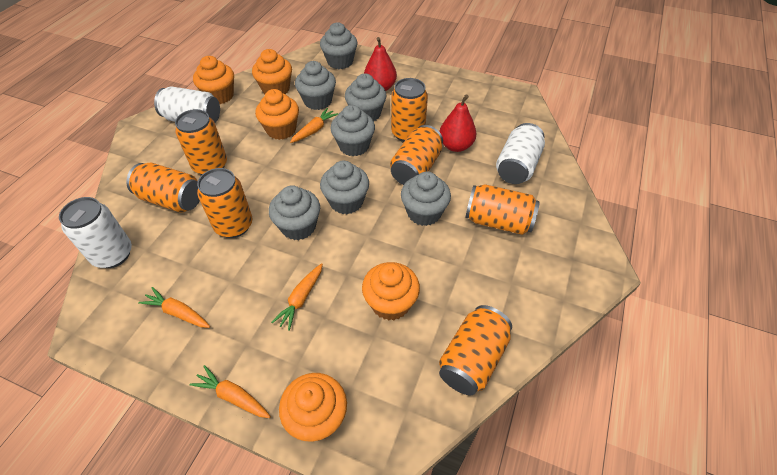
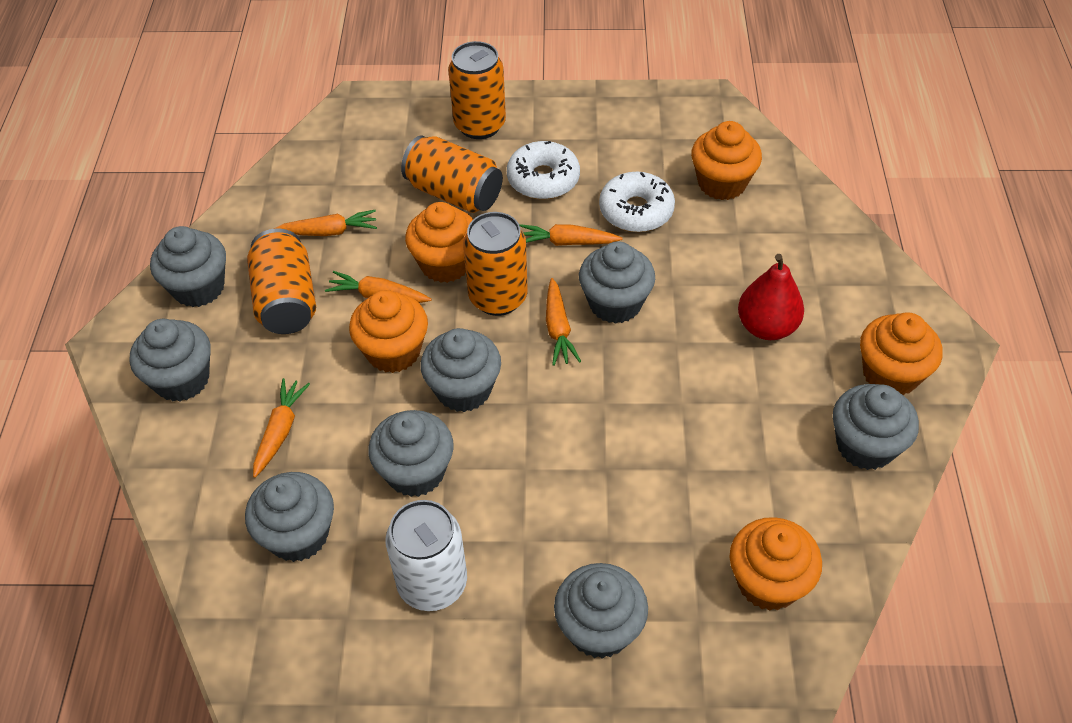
grey cupcake: 7 -> 8
orange can: 7 -> 4
orange carrot: 4 -> 5
red pear: 2 -> 1
white can: 3 -> 1
white donut: 0 -> 2

